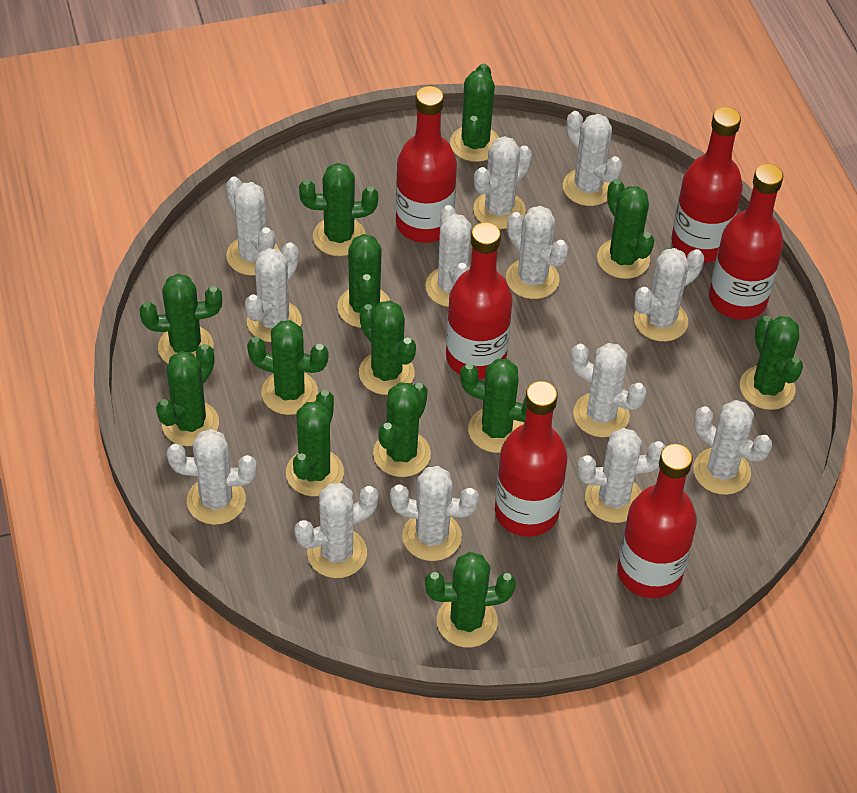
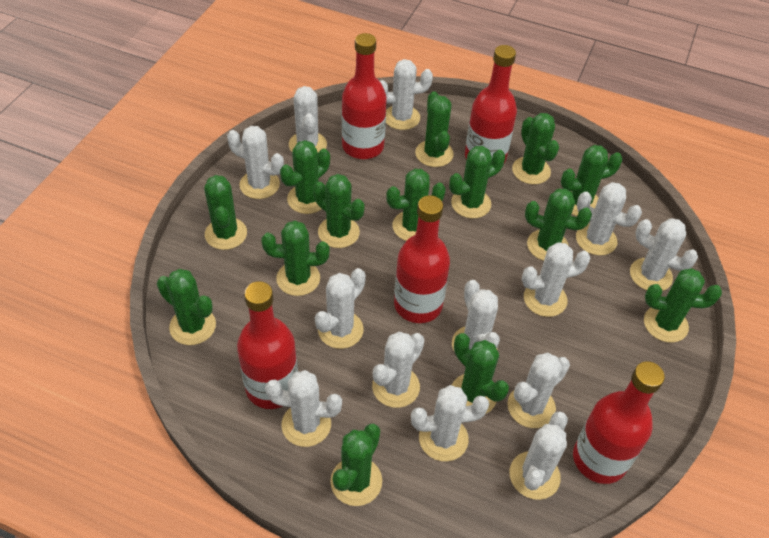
green cactus: 13 -> 14
red bottle: 6 -> 5

